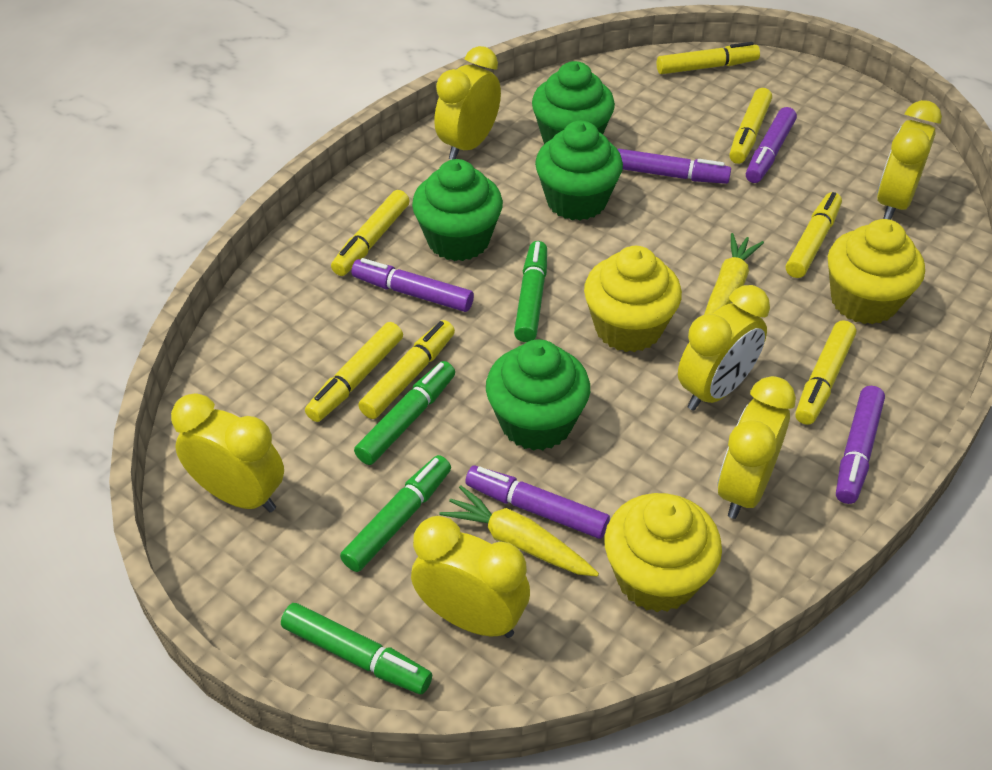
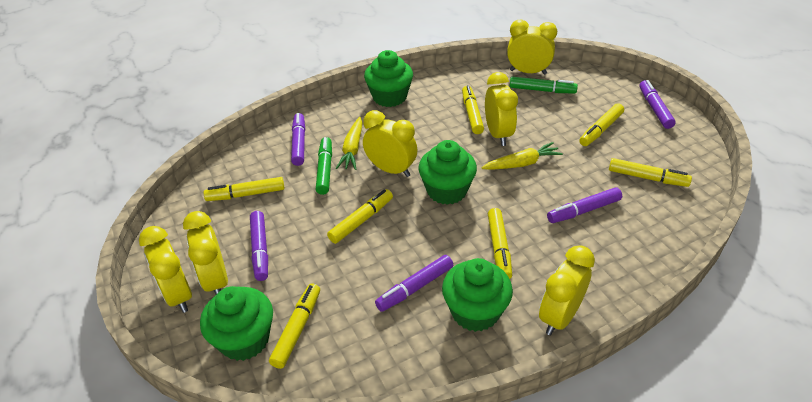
green marker: 4 -> 2
yellow cupcake: 3 -> 0

